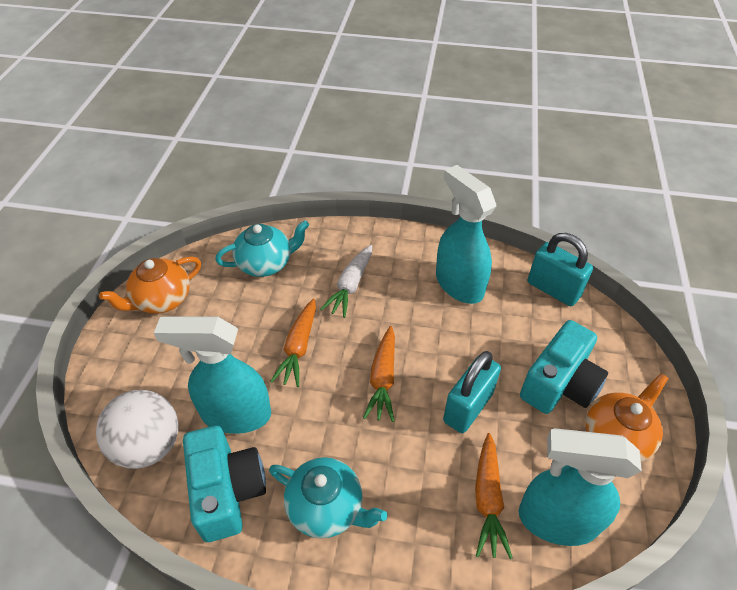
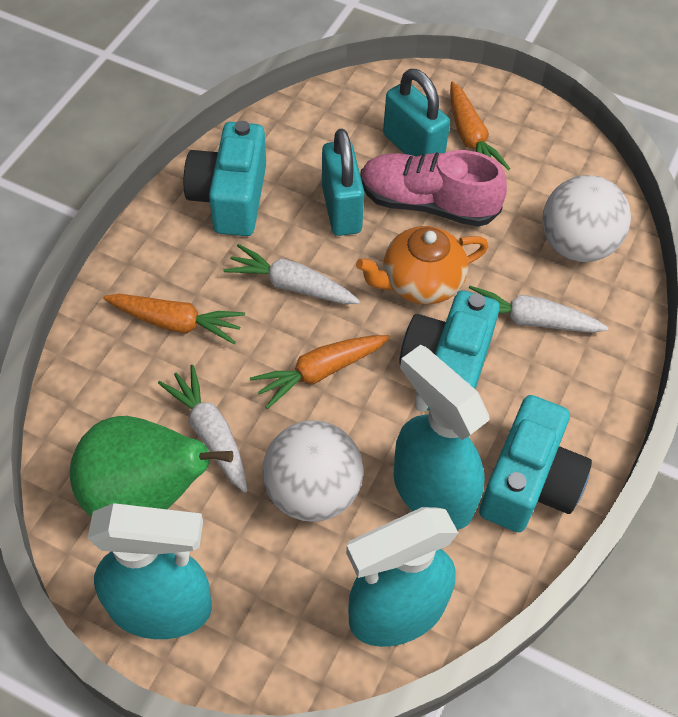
green pear: 0 -> 1
orange teapot: 2 -> 1
pink shoe: 0 -> 1
turquoise camera: 2 -> 3
turquoise teapot: 2 -> 0
white ball: 1 -> 2
white carrot: 1 -> 3

